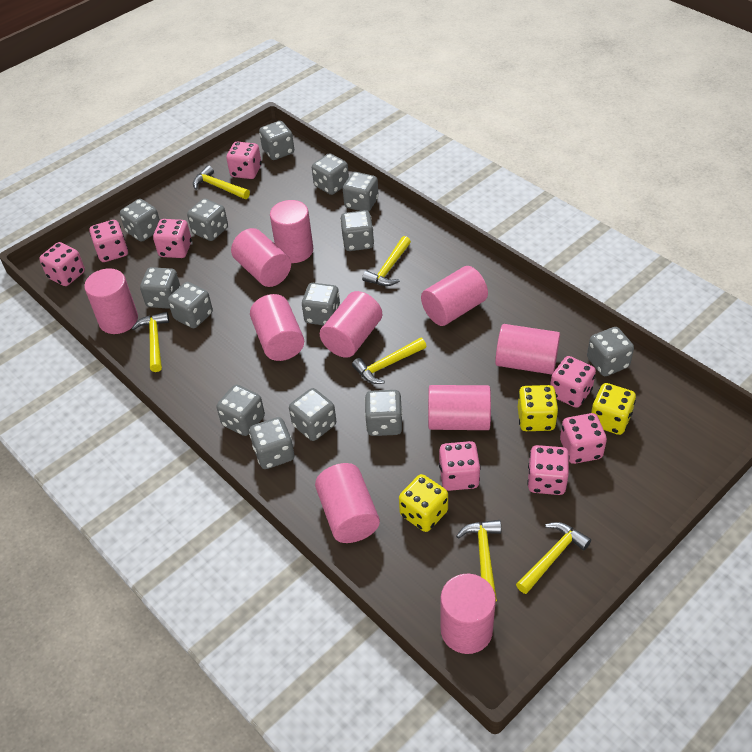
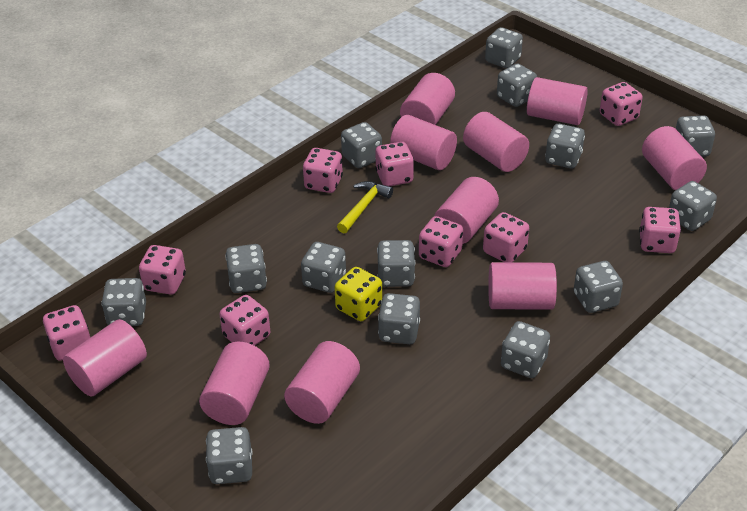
pink dice: 8 -> 9
yellow dice: 3 -> 1
yellow hammer: 6 -> 1

